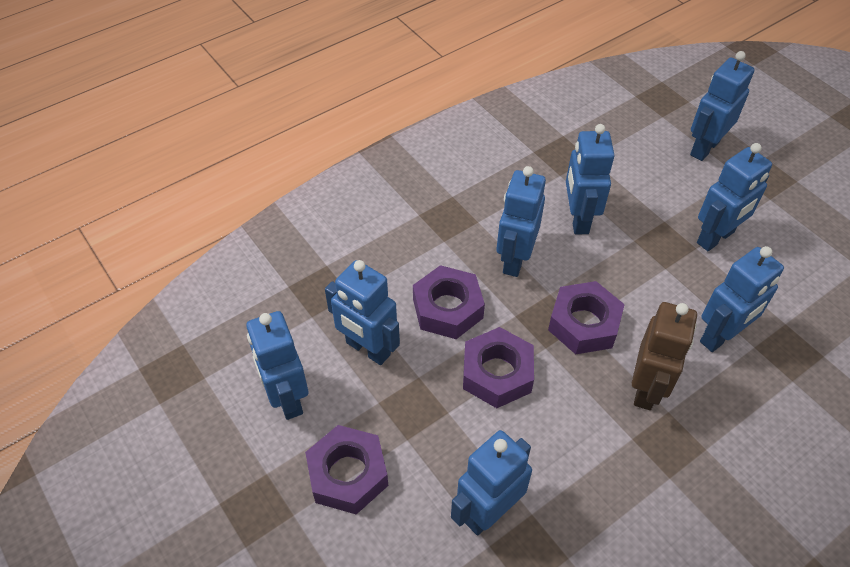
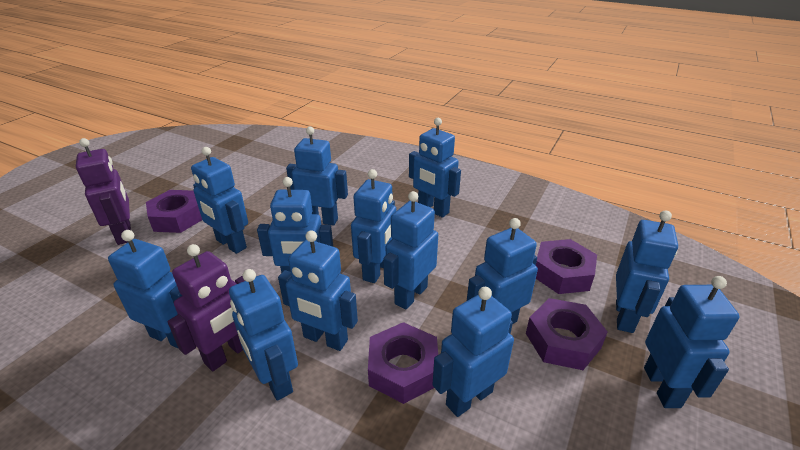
blue robot: 8 -> 13
brown robot: 1 -> 0
purple robot: 0 -> 2

